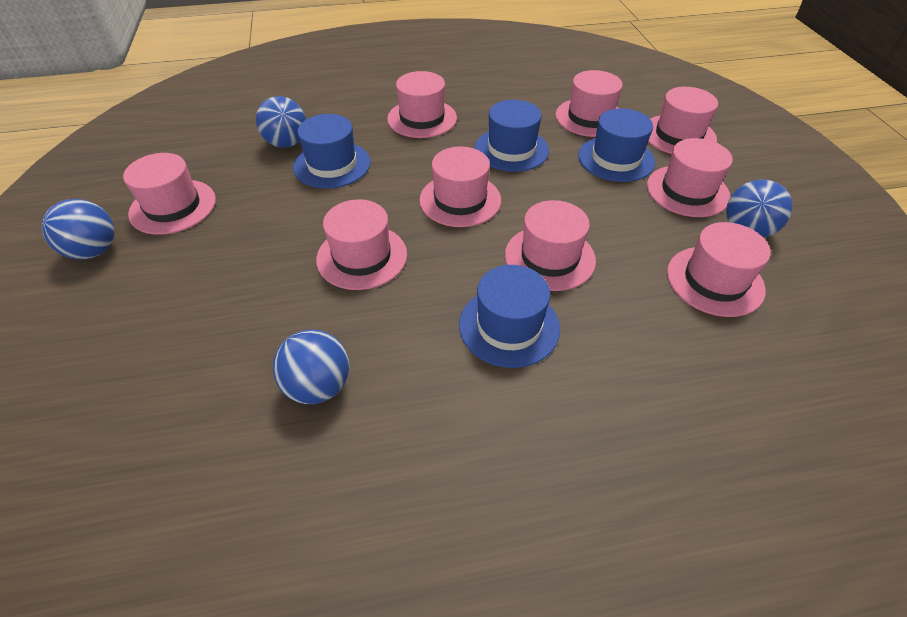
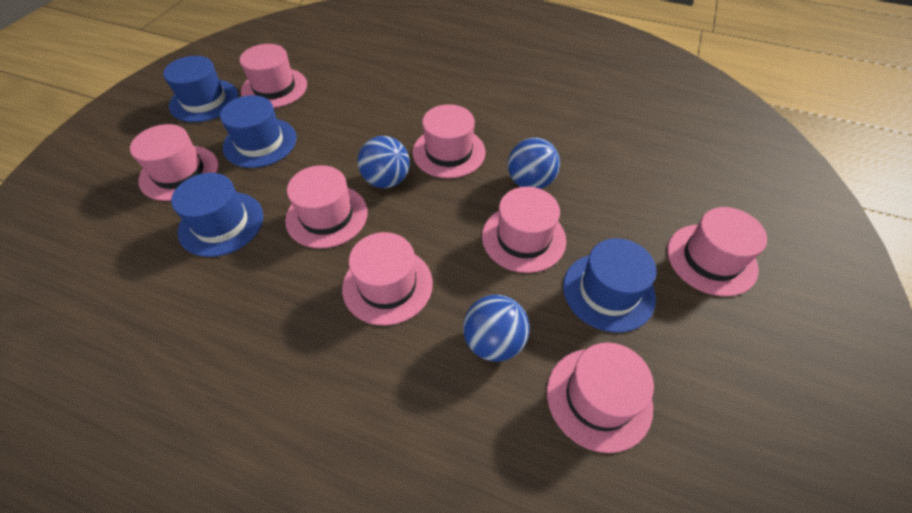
blue ball: 4 -> 3
pink hat: 9 -> 8

